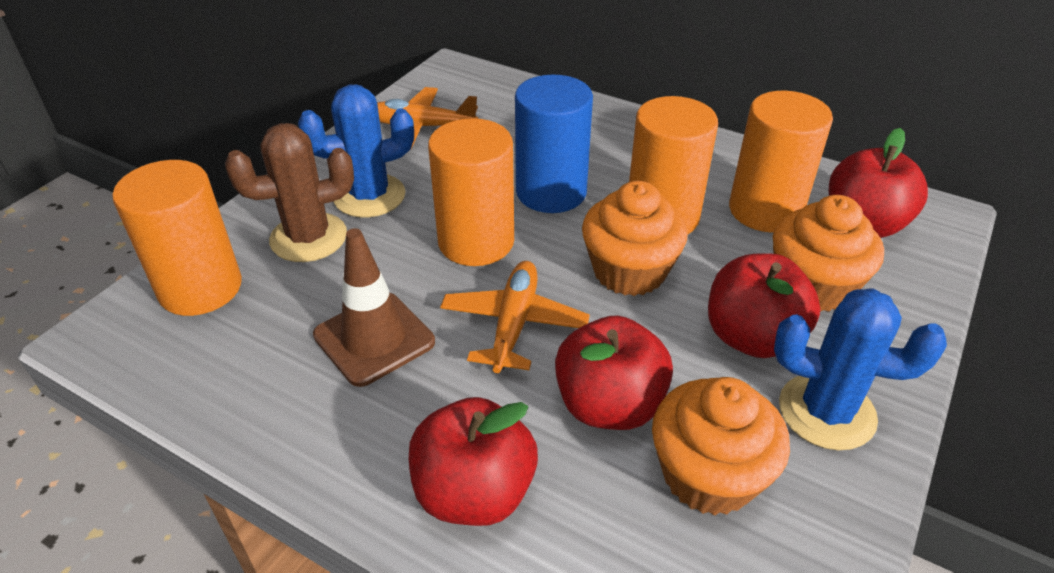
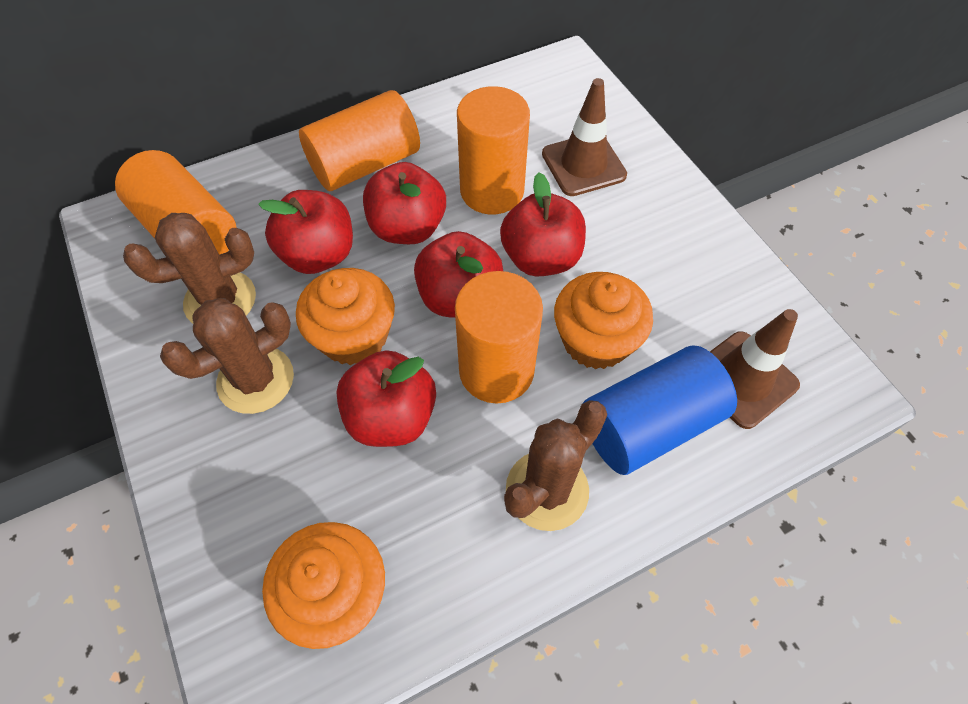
blue cactus: 2 -> 0
brown cactus: 1 -> 3
brown traffic cone: 1 -> 2
orange plane: 2 -> 0
red apple: 4 -> 5

